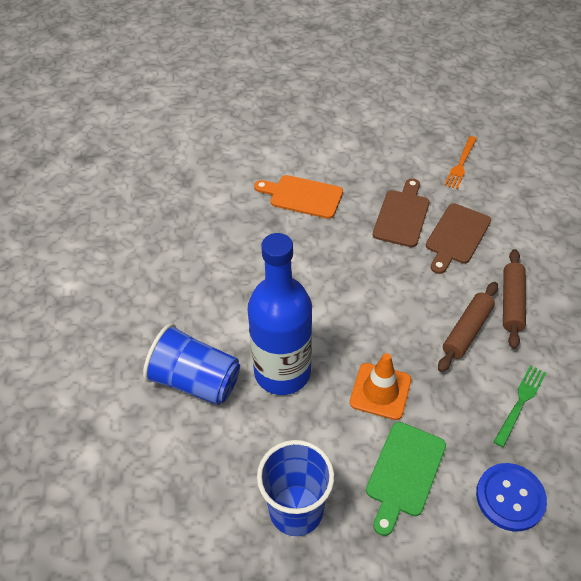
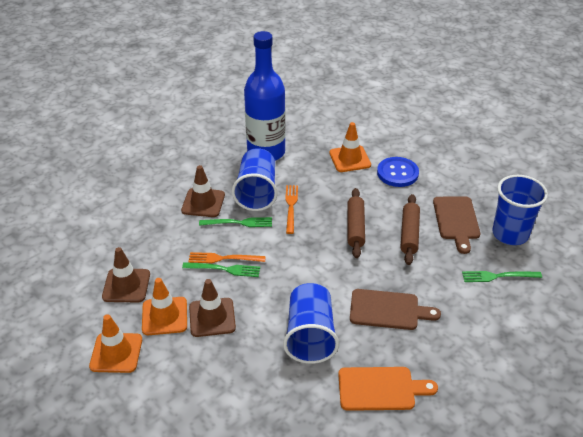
blue cup: 2 -> 3
brown traffic cone: 0 -> 3
green cutting board: 1 -> 0
green fork: 1 -> 3
orange fork: 1 -> 2
orange traffic cone: 1 -> 3

